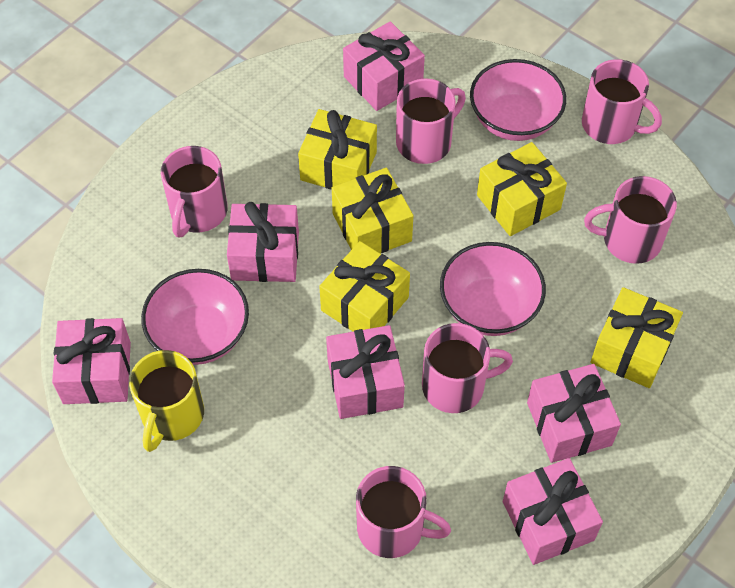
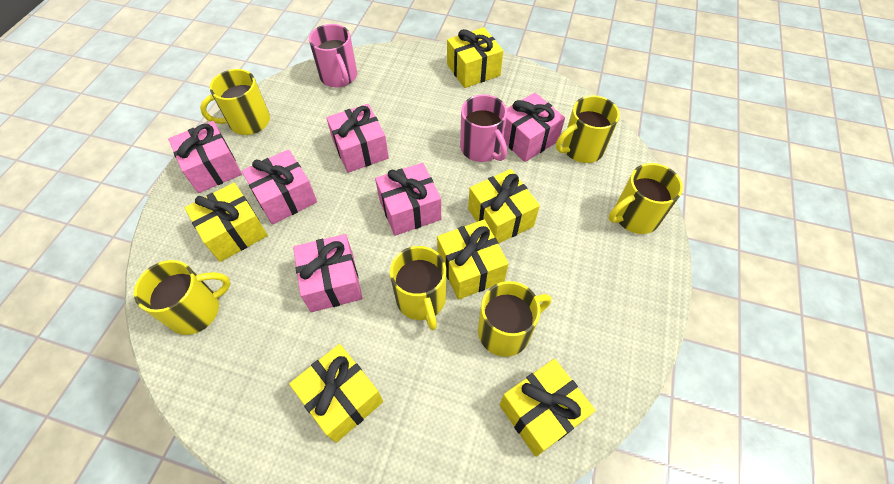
pink bowl: 3 -> 0
pink mug: 6 -> 2
yellow gift: 5 -> 6
yellow mug: 1 -> 6

